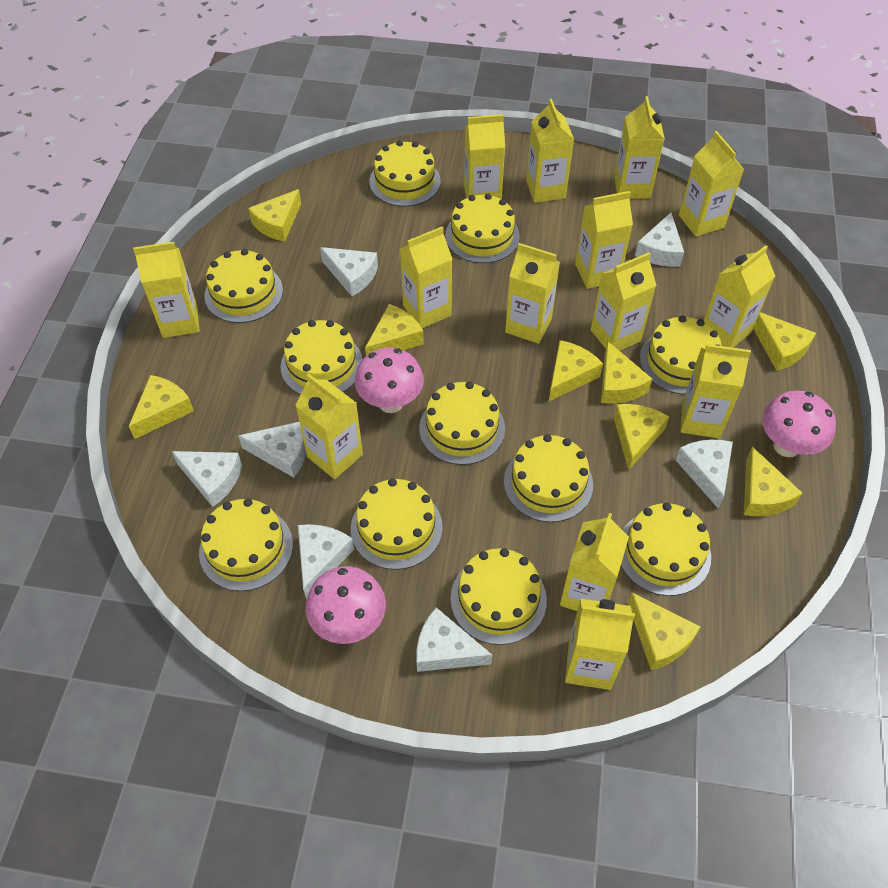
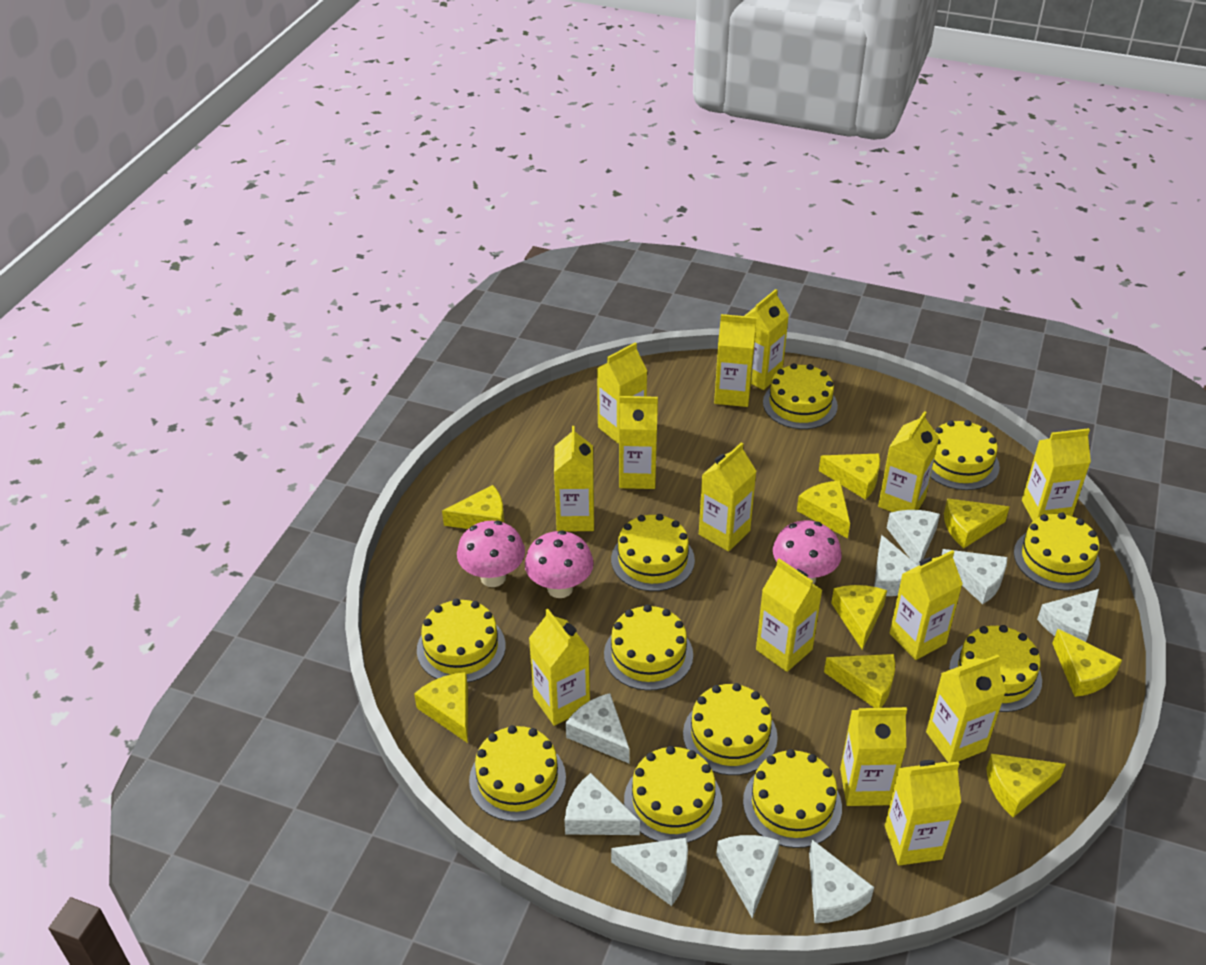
white cheese: 7 -> 9

